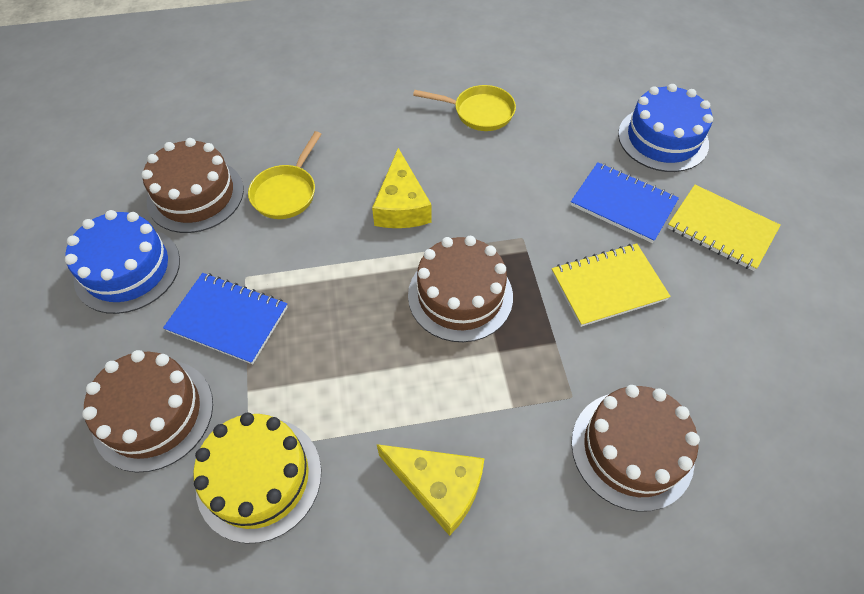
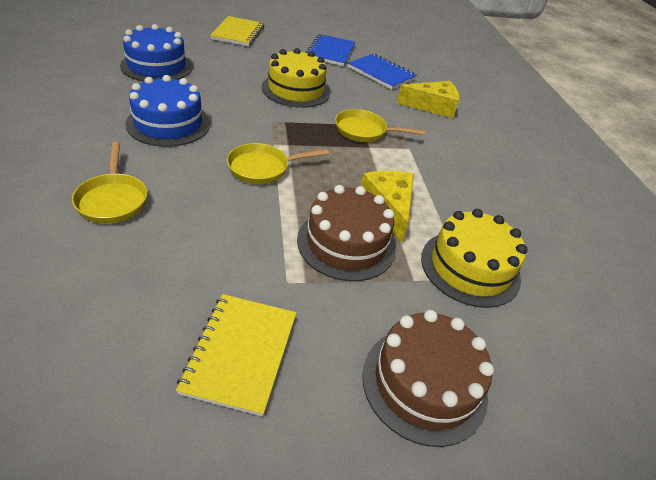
brown cake: 4 -> 2
yellow cake: 1 -> 2
yellow pan: 2 -> 3

